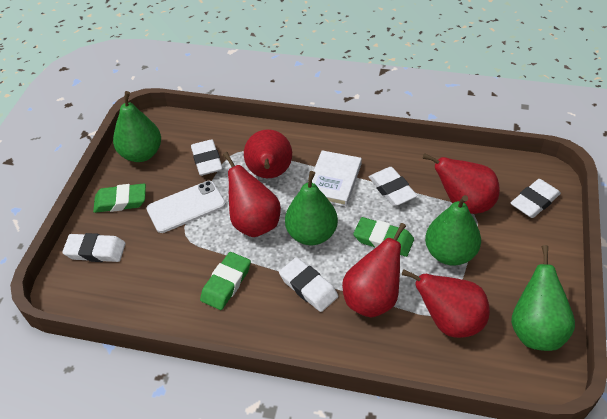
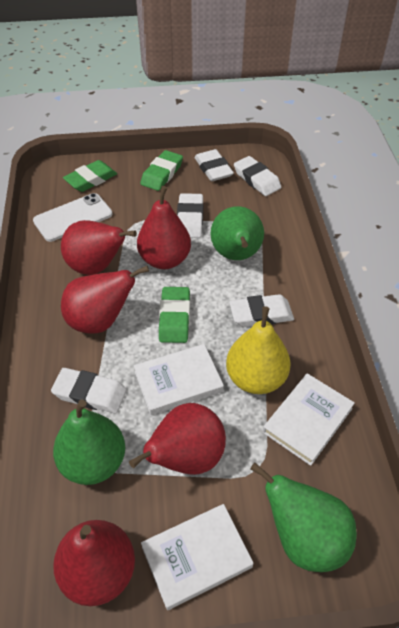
green pear: 4 -> 3
white book: 1 -> 3
yellow pear: 0 -> 1

